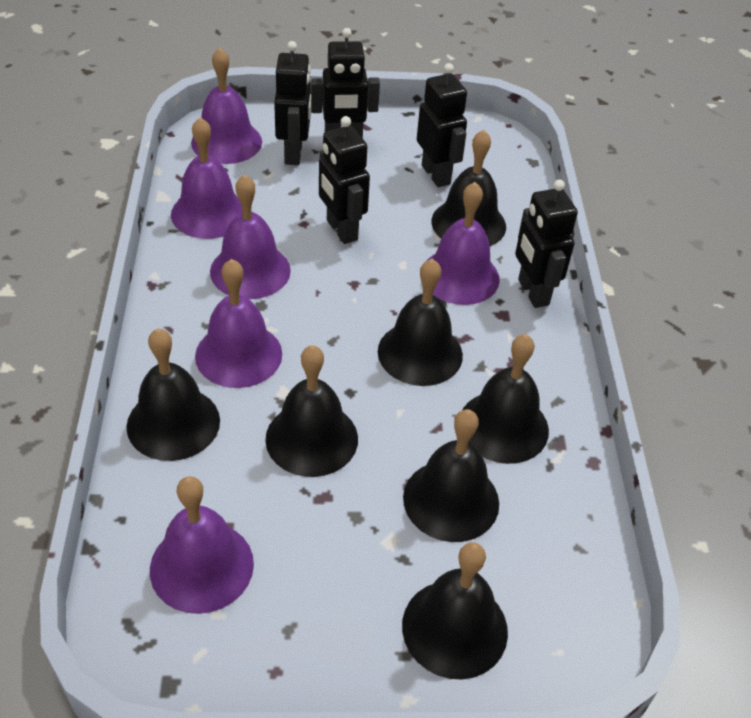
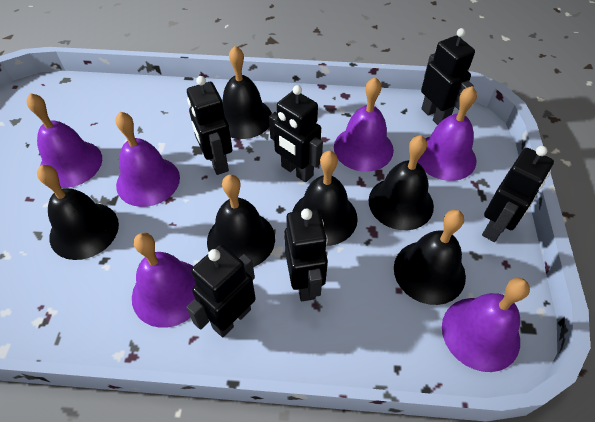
black bell: 7 -> 6
black robot: 5 -> 6

